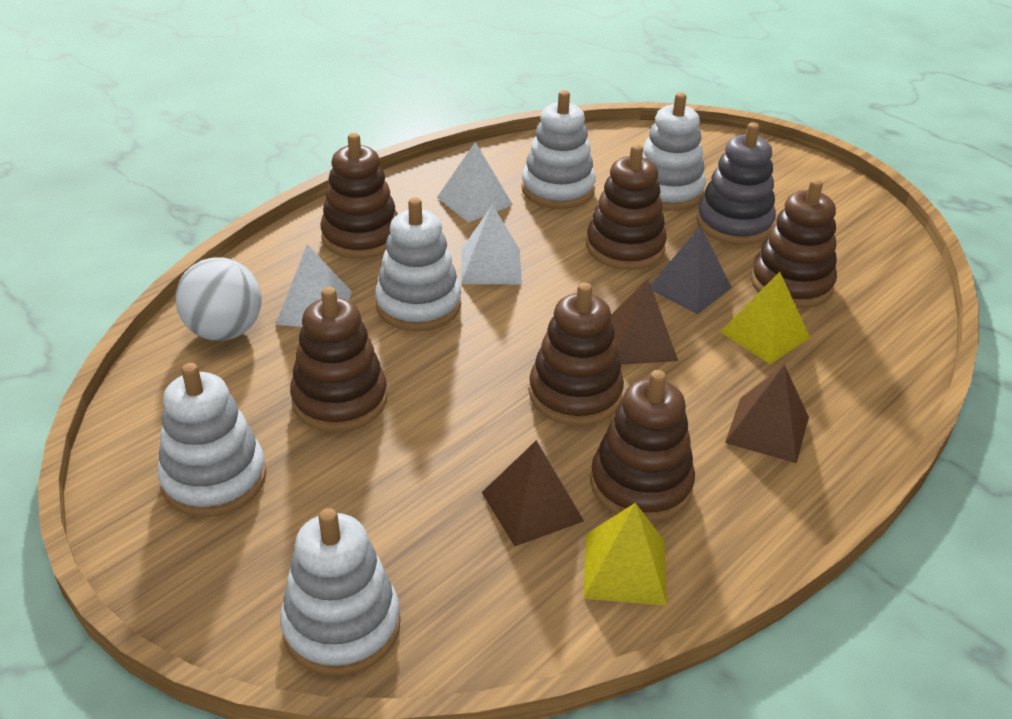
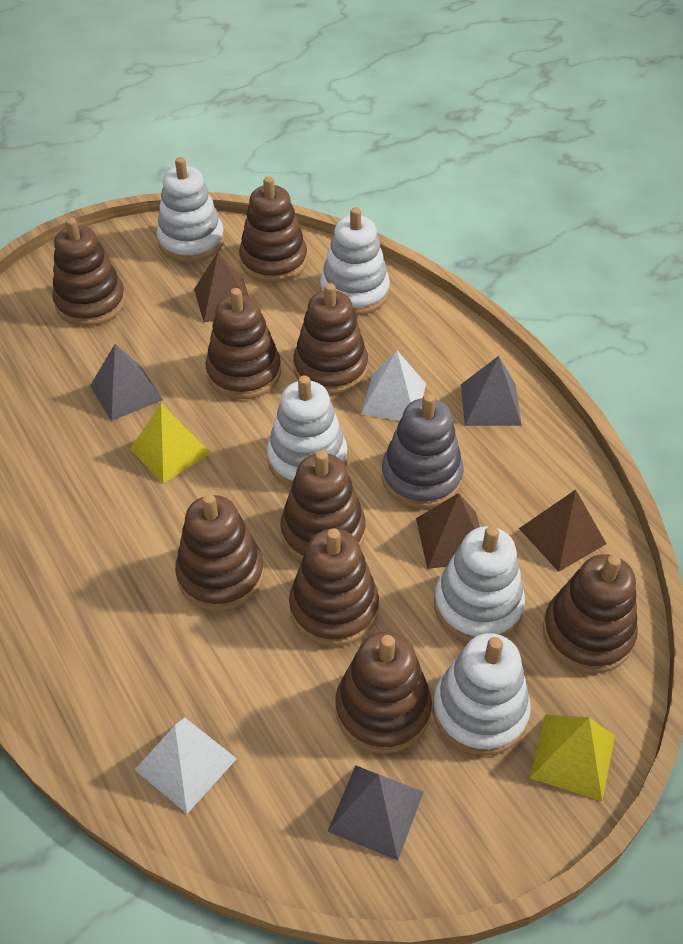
brown stacking toy: 6 -> 9
grey pyramid: 1 -> 3
white ball: 1 -> 0
white pyramid: 3 -> 2

